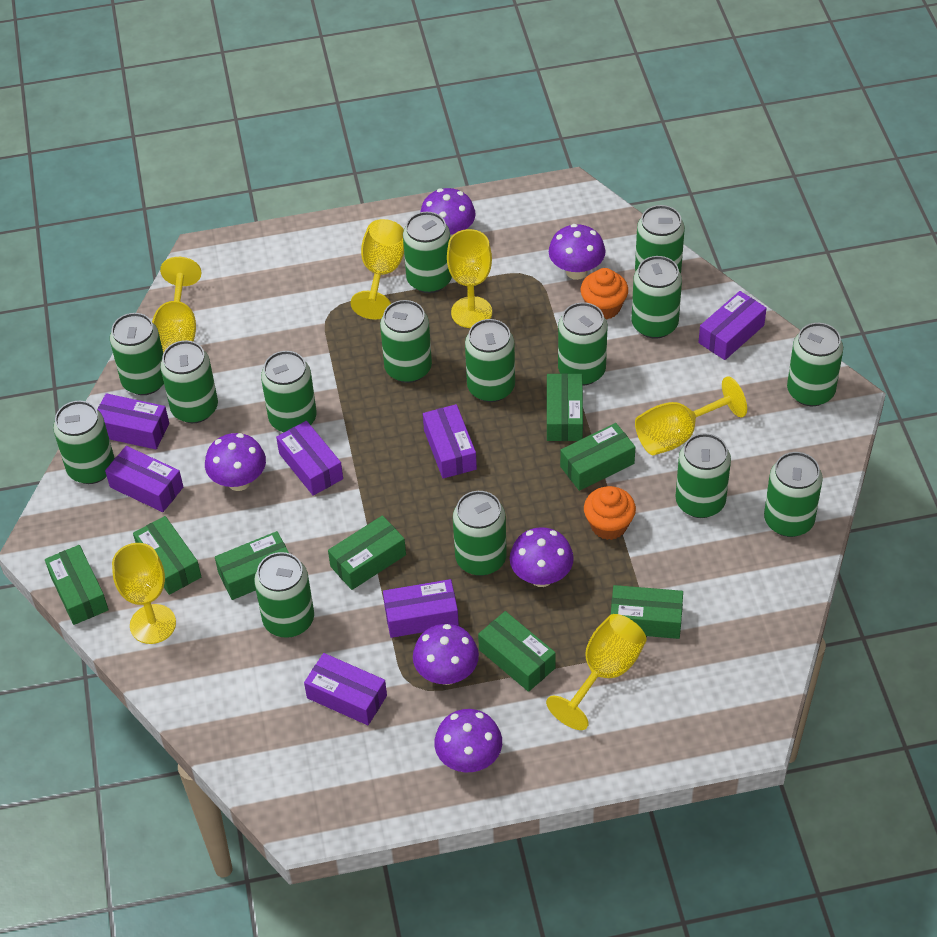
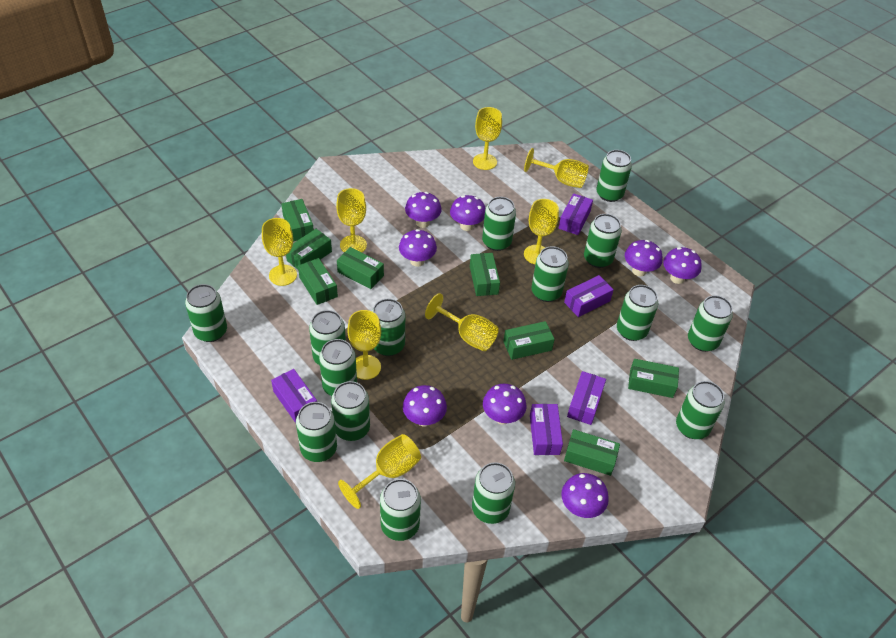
orange cupcake: 2 -> 0
purple box: 7 -> 5
purple mushroom: 6 -> 8
yellow goblet: 6 -> 8

